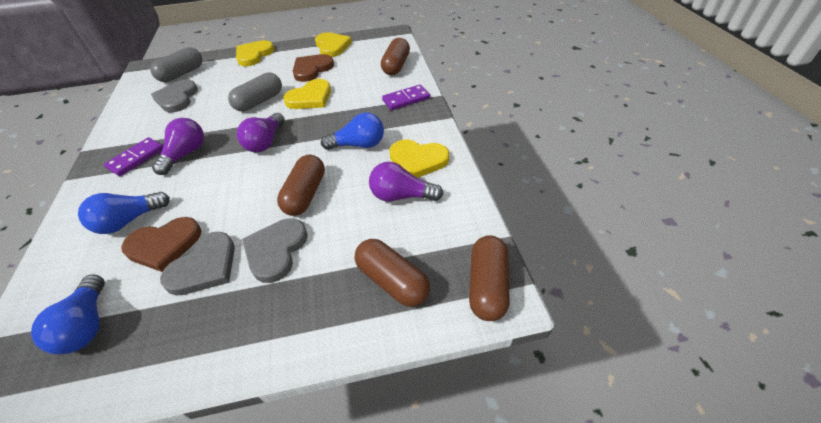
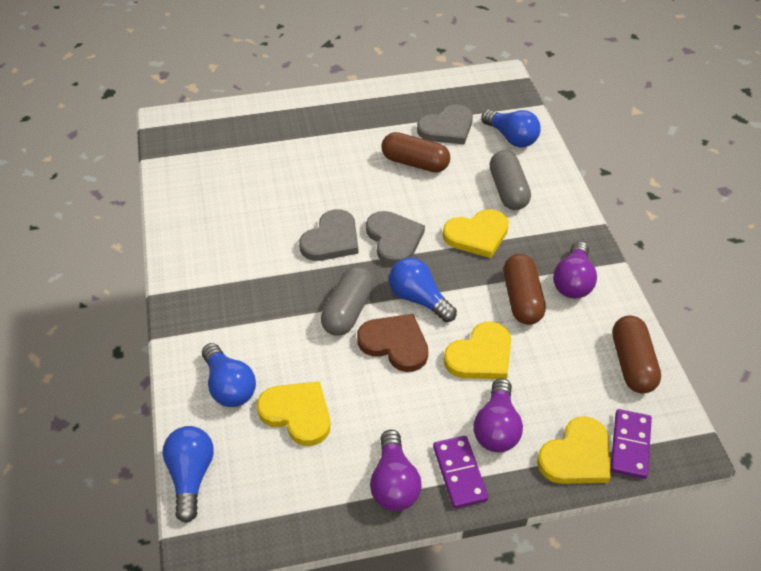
blue light bulb: 3 -> 4
brown capsule: 4 -> 3
brown heart: 2 -> 1

